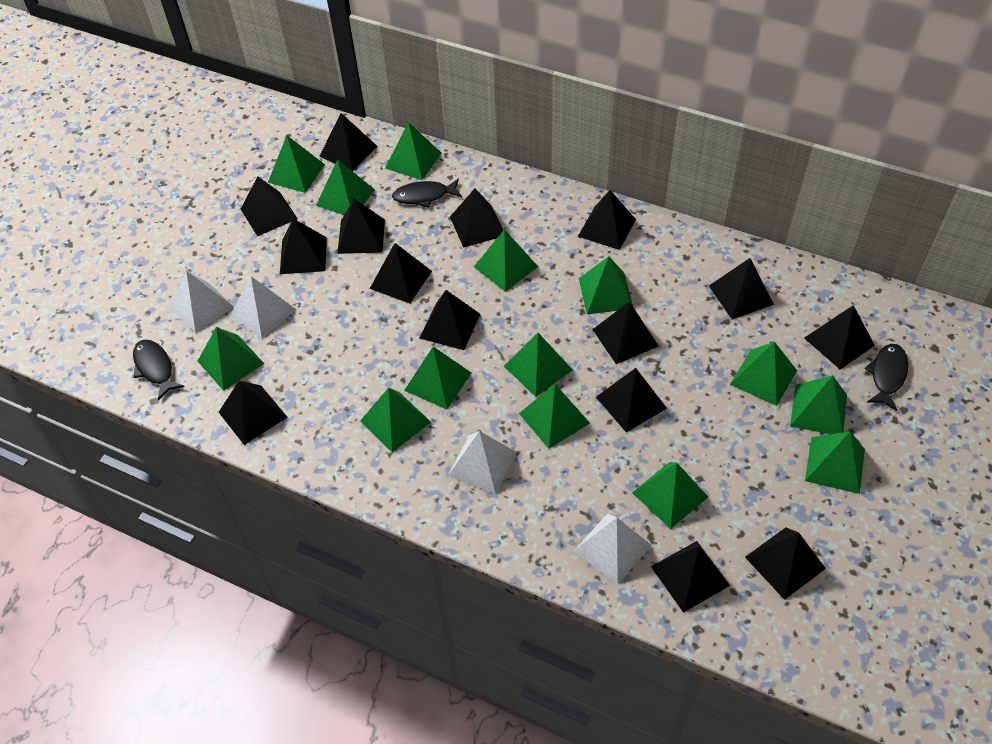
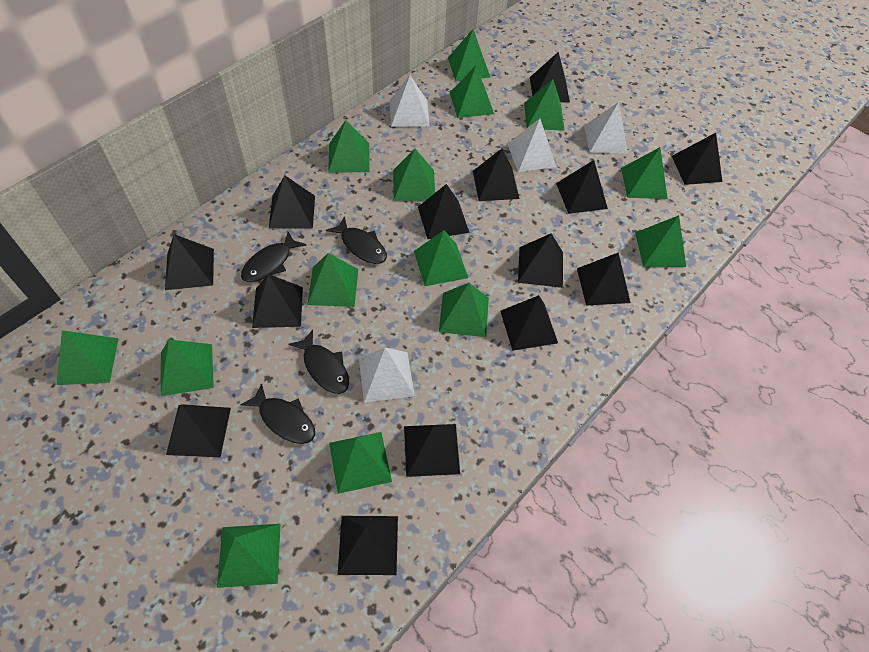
black fish: 3 -> 4
black pyramid: 15 -> 14

